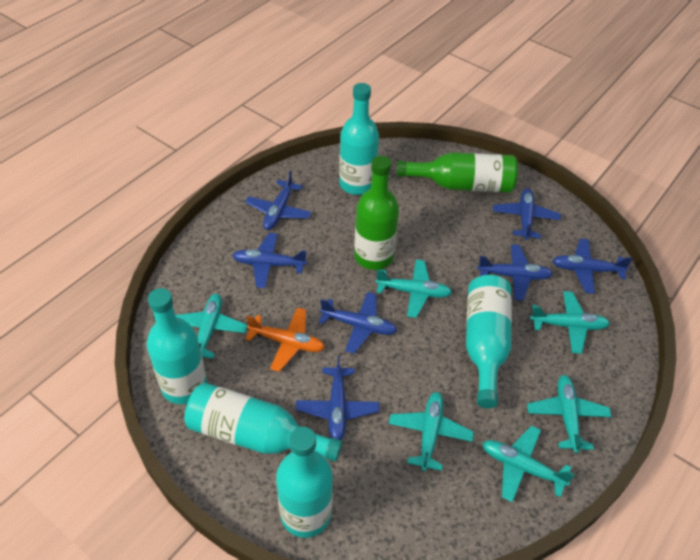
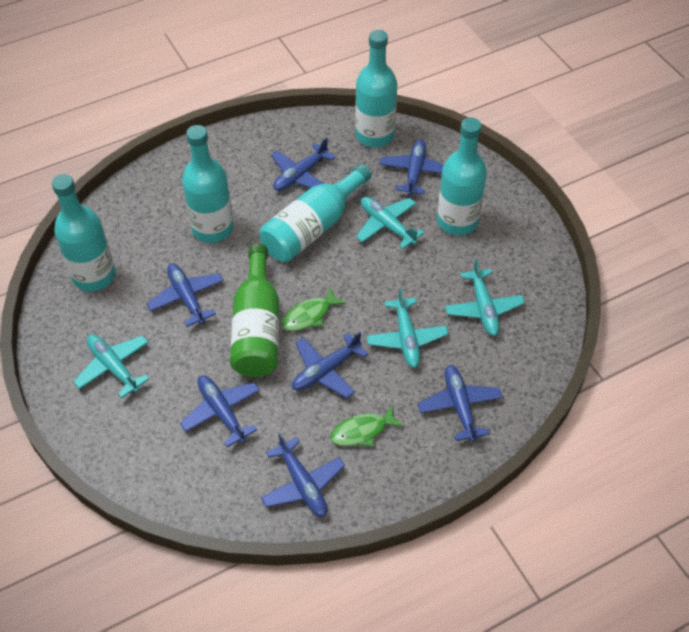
green bottle: 2 -> 1
green fish: 0 -> 2
orange plane: 1 -> 0
turquoise plane: 6 -> 4

